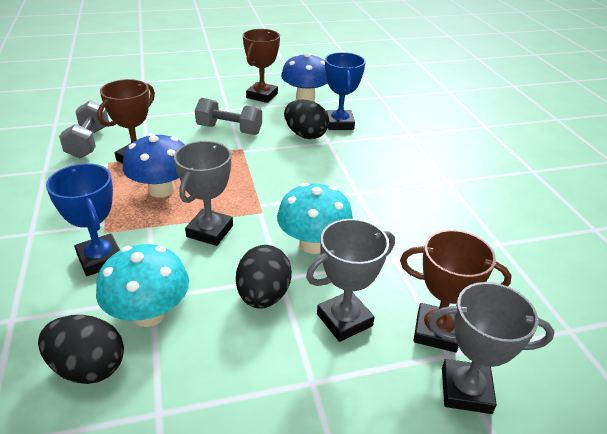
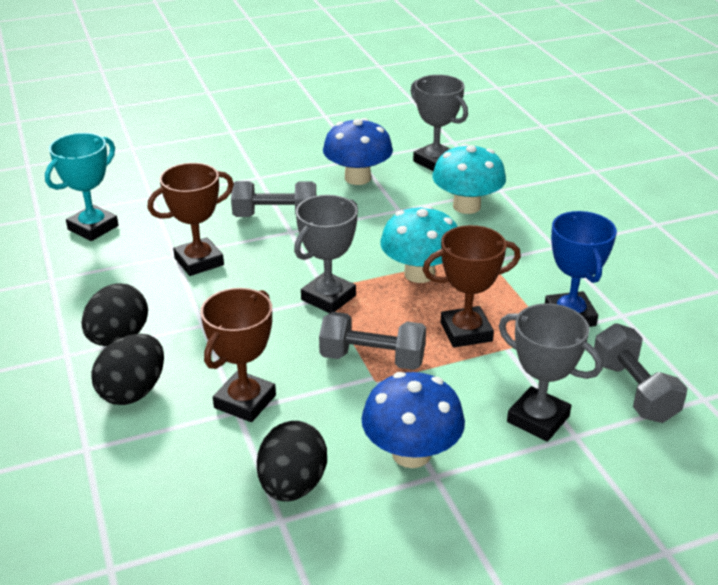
blue trophy: 2 -> 1
grey dumbbell: 2 -> 3
turquoise trophy: 0 -> 1

